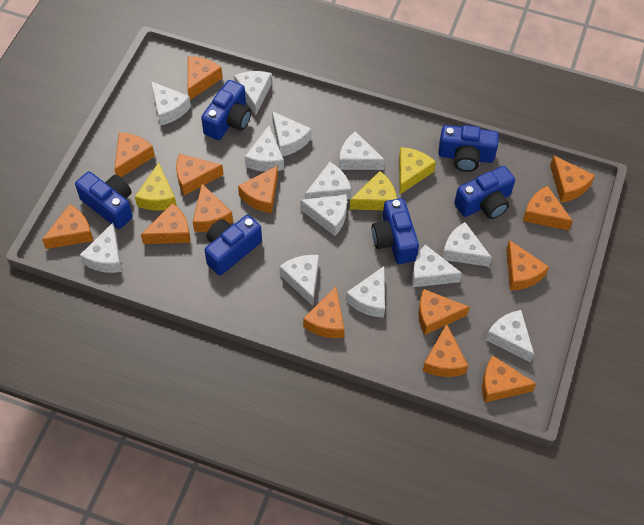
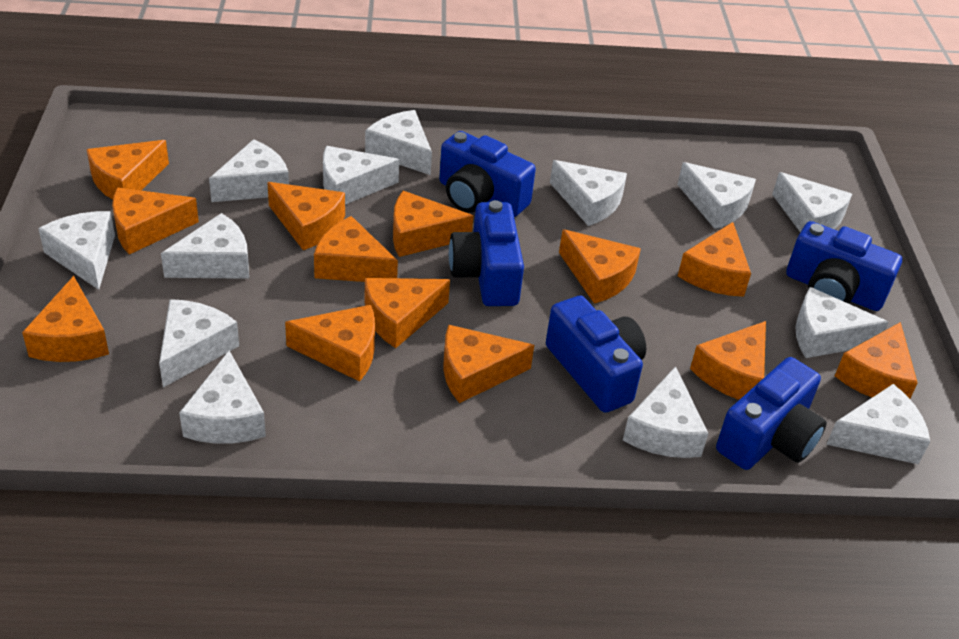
blue camera: 6 -> 5
orange cheese: 14 -> 13
yellow cheese: 3 -> 0

